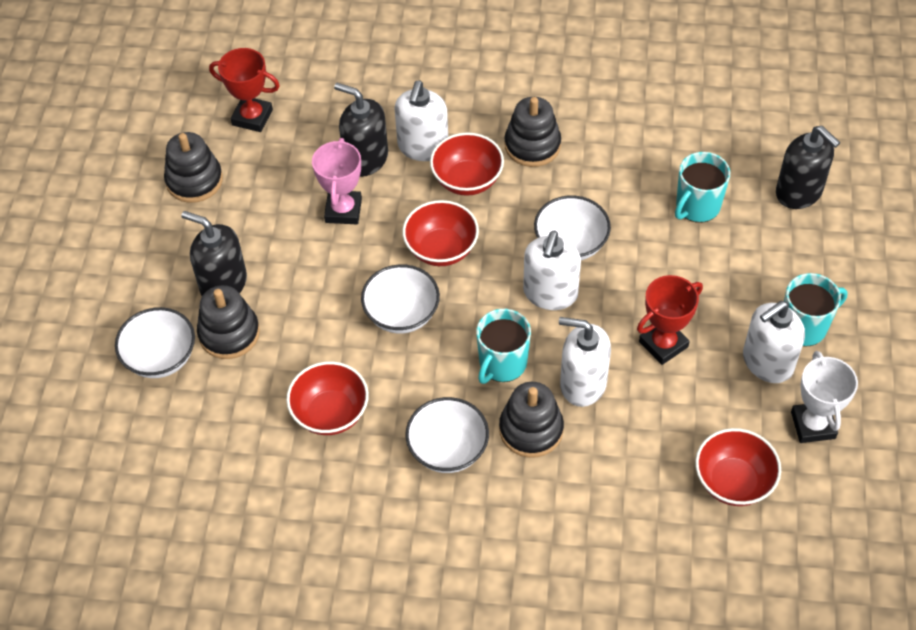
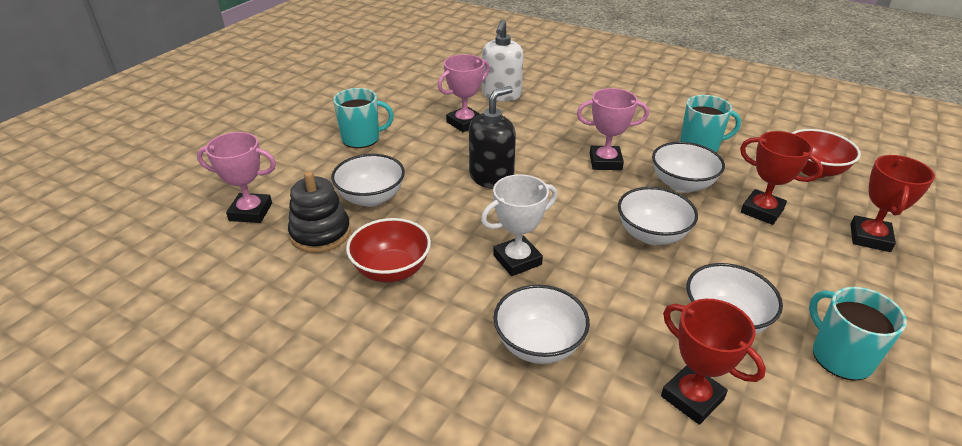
black soap dispenser: 3 -> 1
black stacking toy: 4 -> 1
pink trophy: 1 -> 3
red bowl: 4 -> 2
red trophy: 2 -> 3
white bowl: 4 -> 5
white soap dispenser: 4 -> 1

